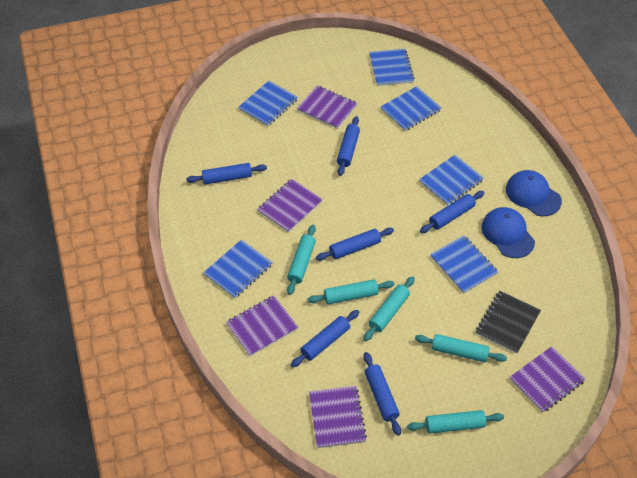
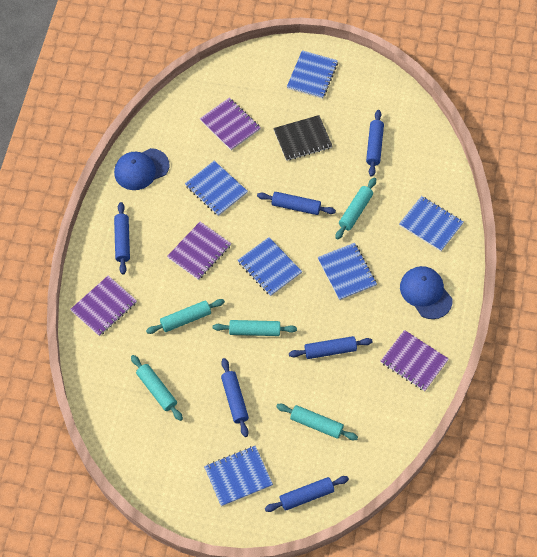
purple notebook: 5 -> 4

